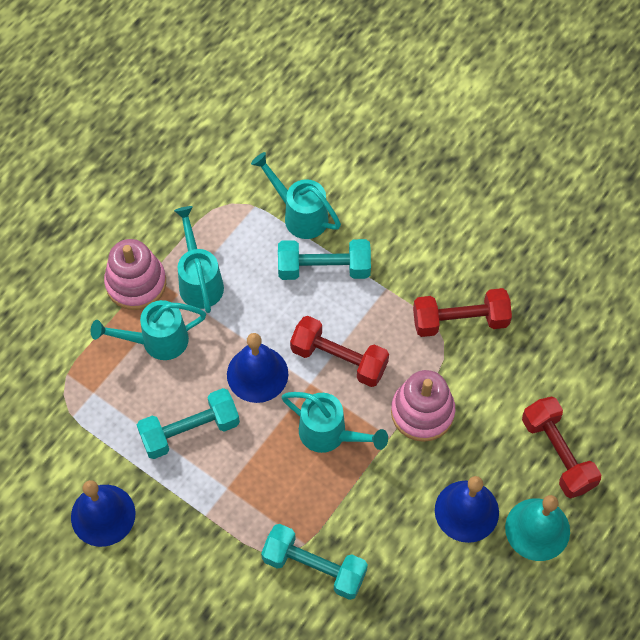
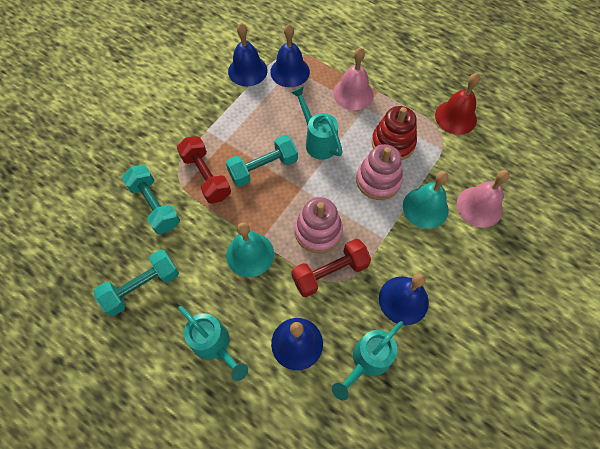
blue bell: 3 -> 4
pink bell: 0 -> 2
red bell: 0 -> 1
red dumbbell: 3 -> 2
red stacking toy: 0 -> 1
turquoise bell: 1 -> 2
turquoise watering can: 4 -> 3

